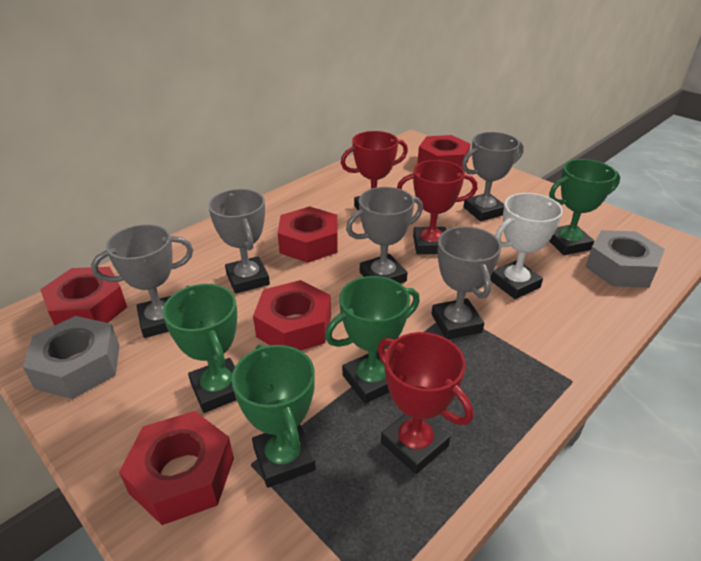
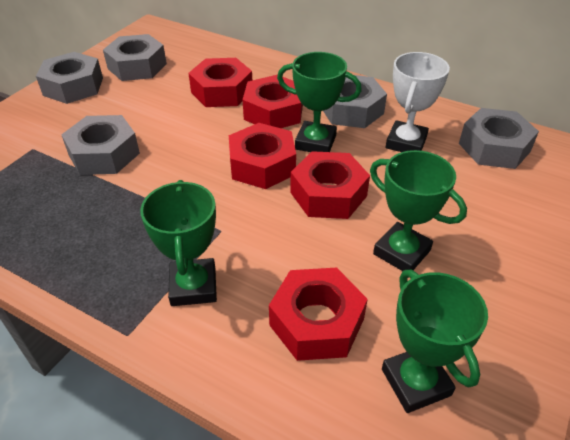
grey nut: 2 -> 5
grey trophy: 5 -> 0
red trophy: 3 -> 0

